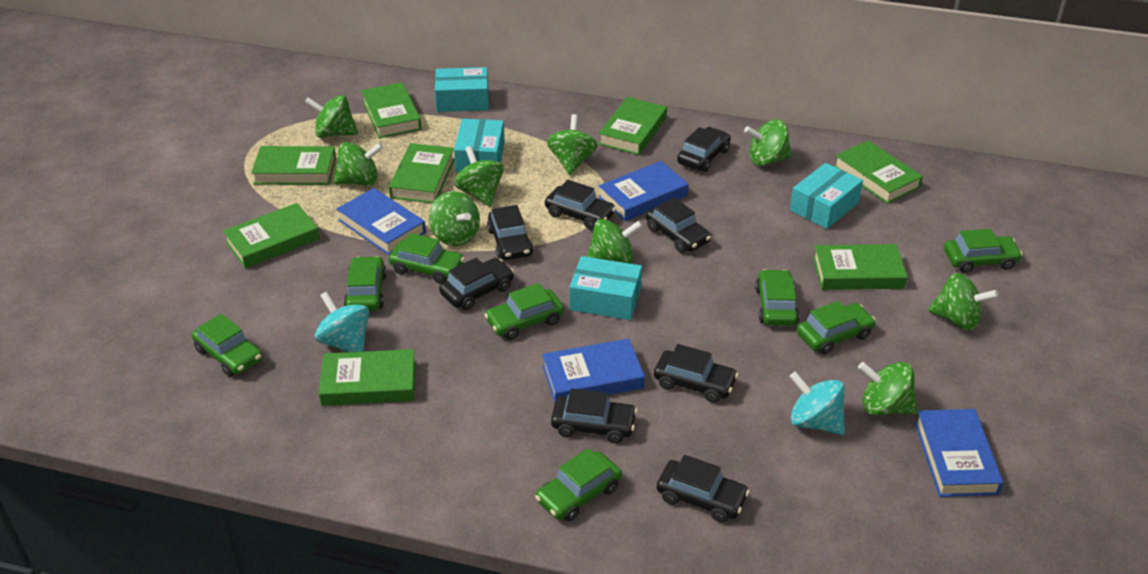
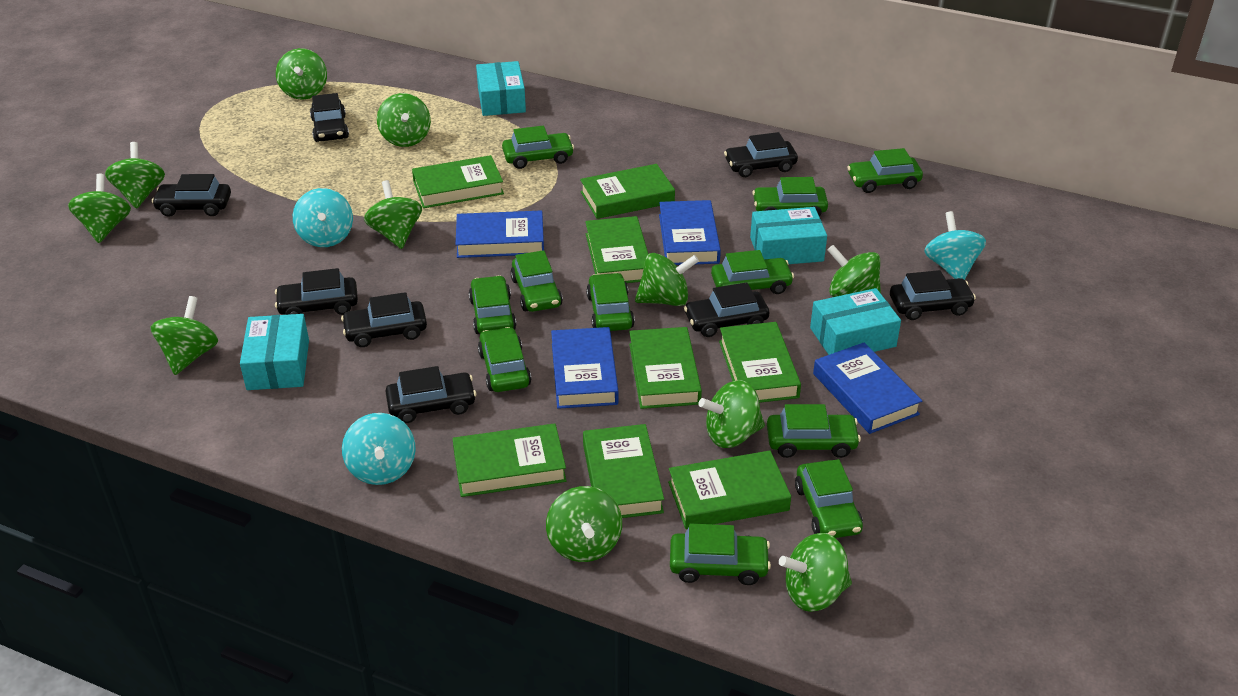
green car: 8 -> 11
green spinning top: 9 -> 11
turquoise spinning top: 2 -> 3

